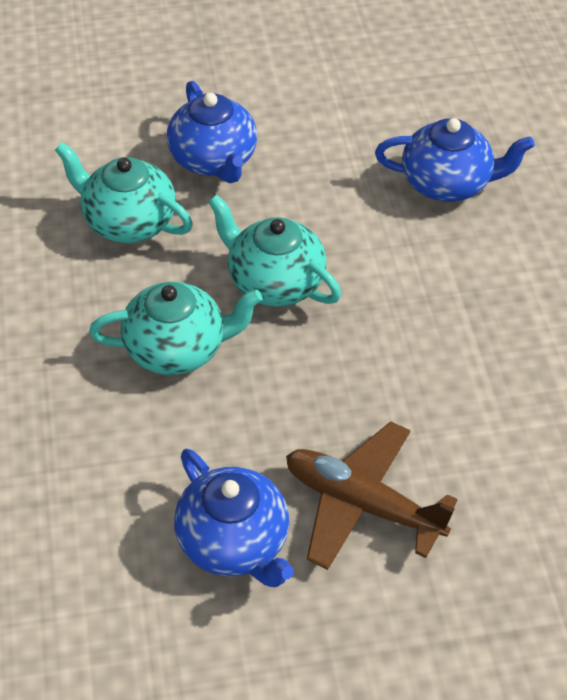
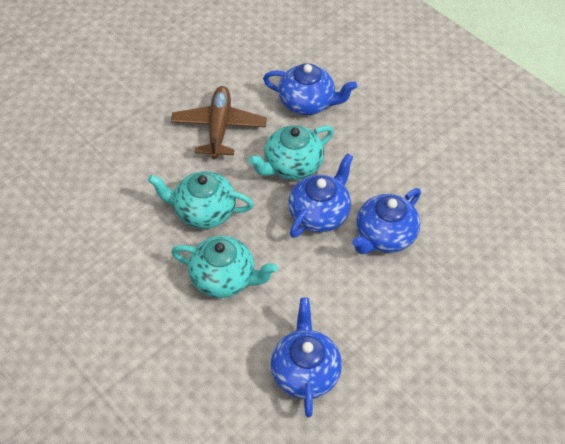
blue teapot: 3 -> 4

